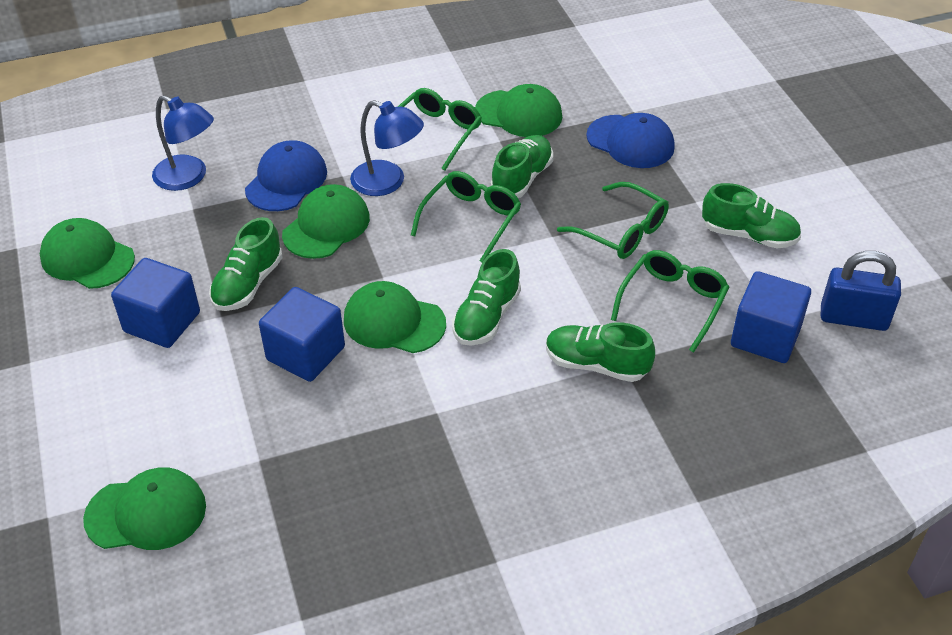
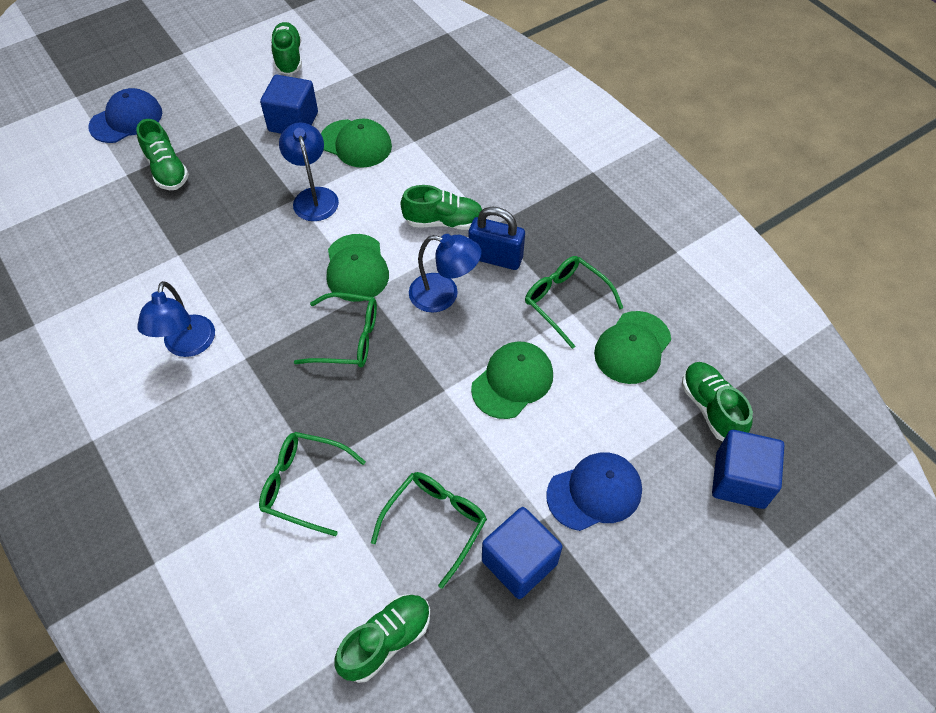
blue lamp: 2 -> 3
green cap: 5 -> 4

